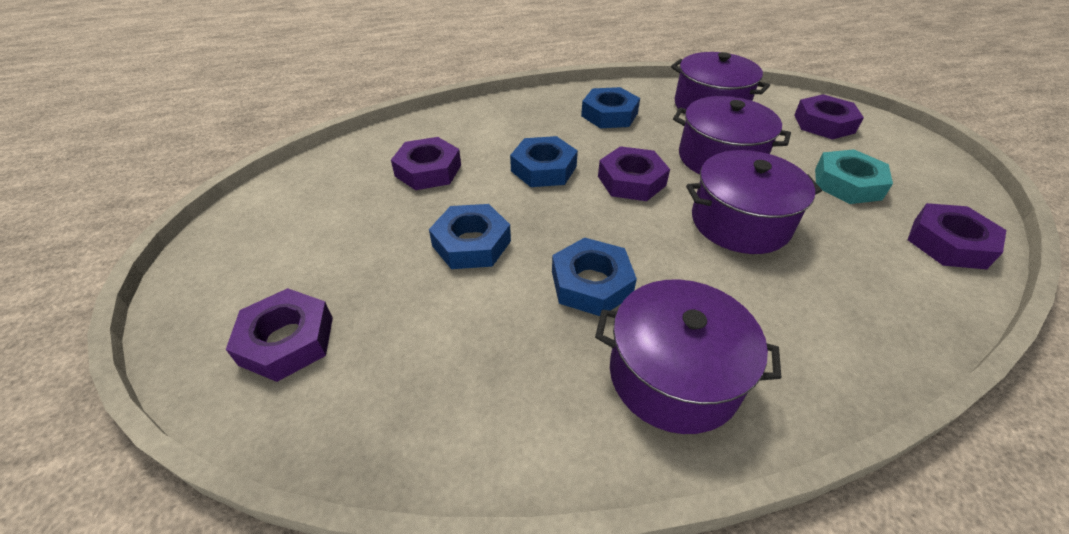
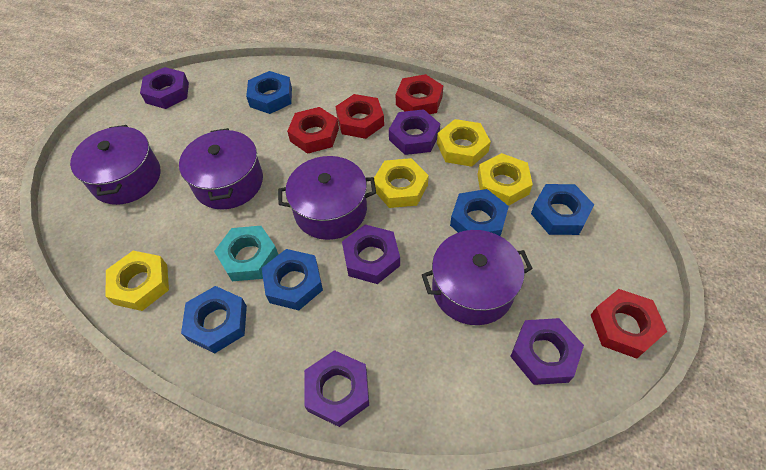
blue nut: 4 -> 5
red nut: 0 -> 4
yellow nut: 0 -> 4

